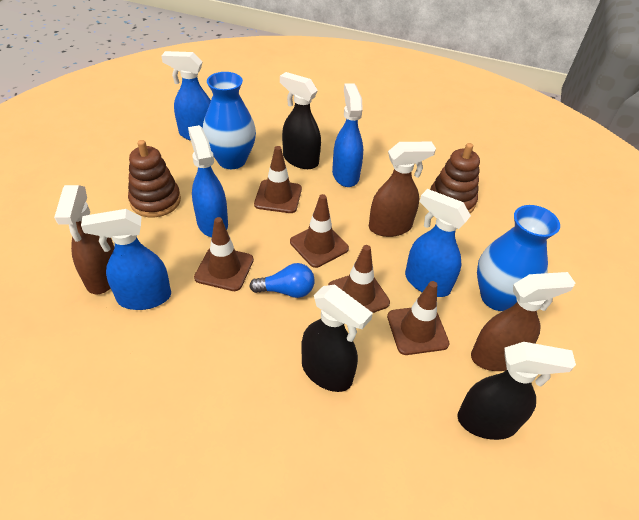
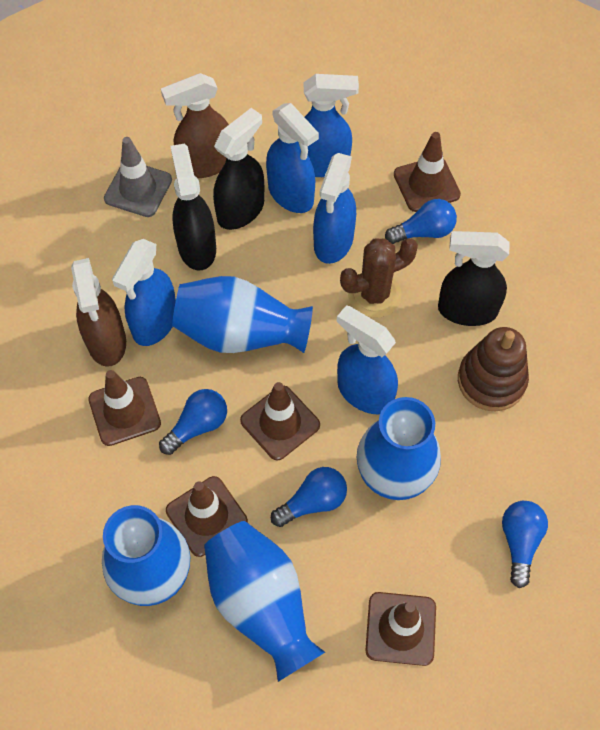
blue light bulb: 1 -> 4
blue vase: 2 -> 4
brown cactus: 0 -> 1
brown spray bottle: 3 -> 2
brown stacking toy: 2 -> 1
grey traffic cone: 0 -> 1

